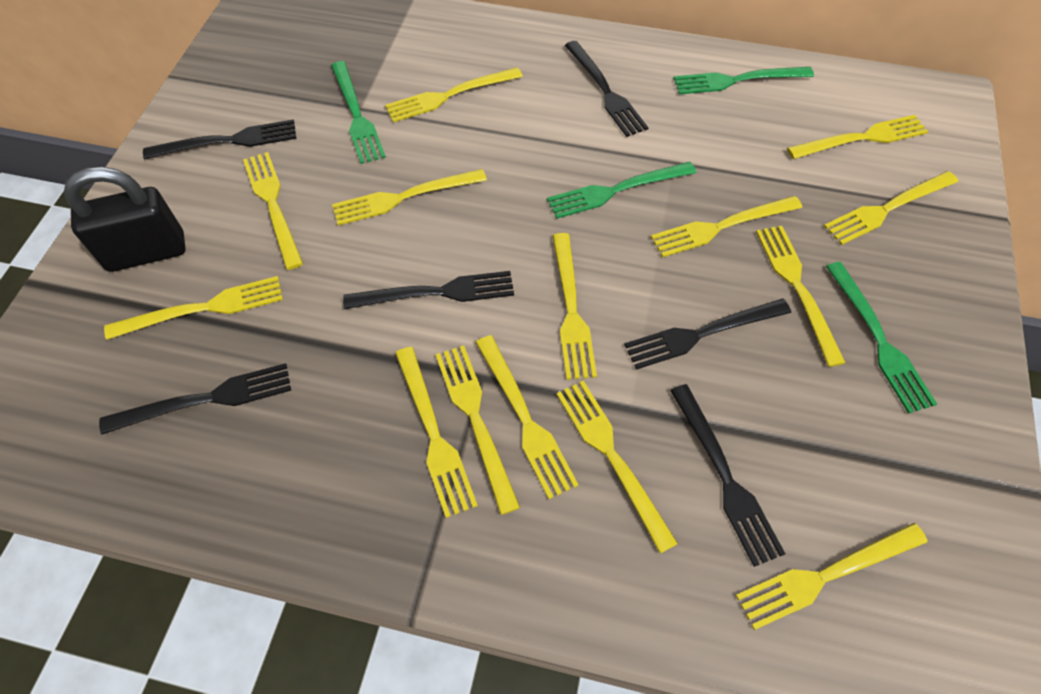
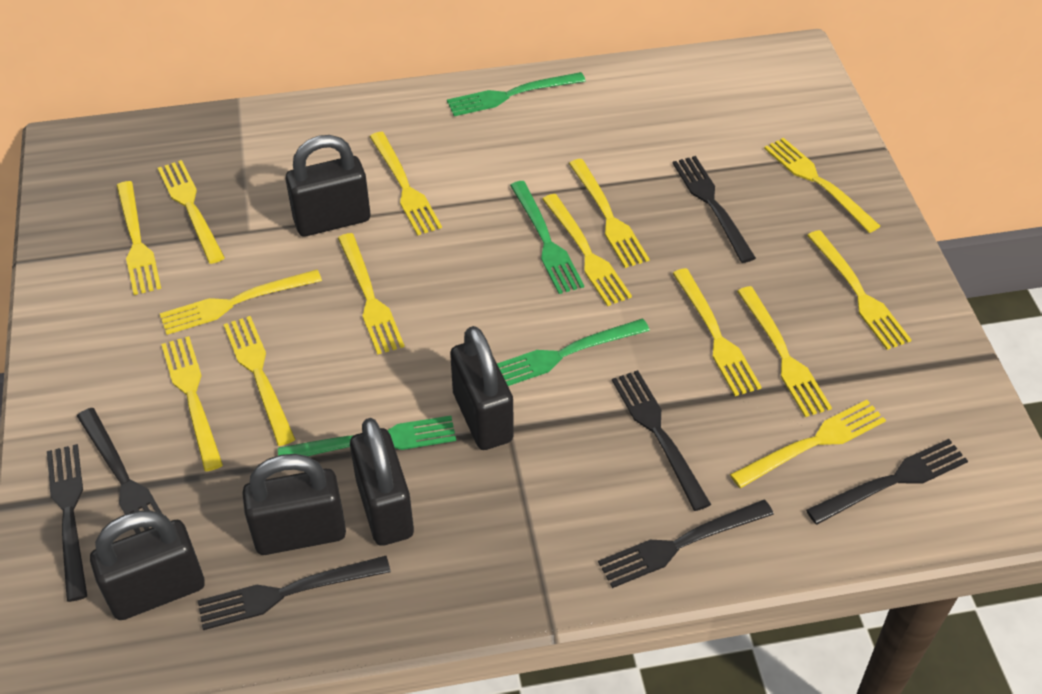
black fork: 6 -> 7
black padlock: 1 -> 5

